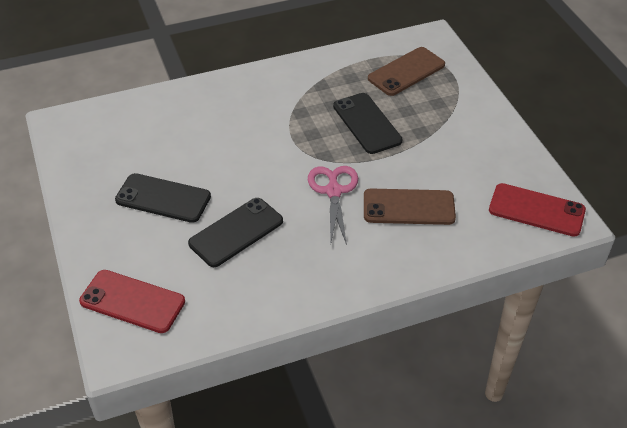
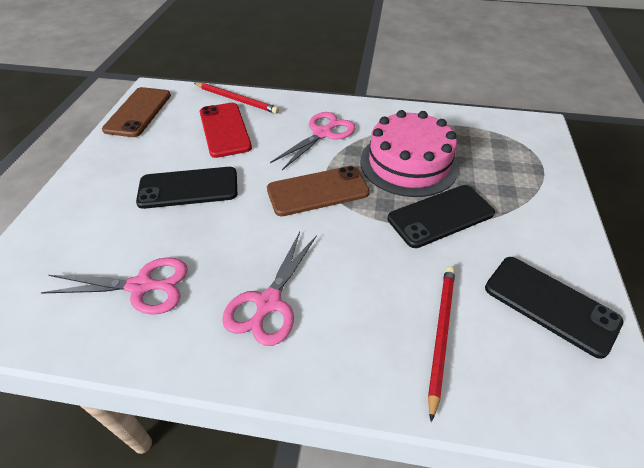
pink cake: 0 -> 1
pink scissors: 1 -> 3
red pencil: 0 -> 2
red phone: 2 -> 1

